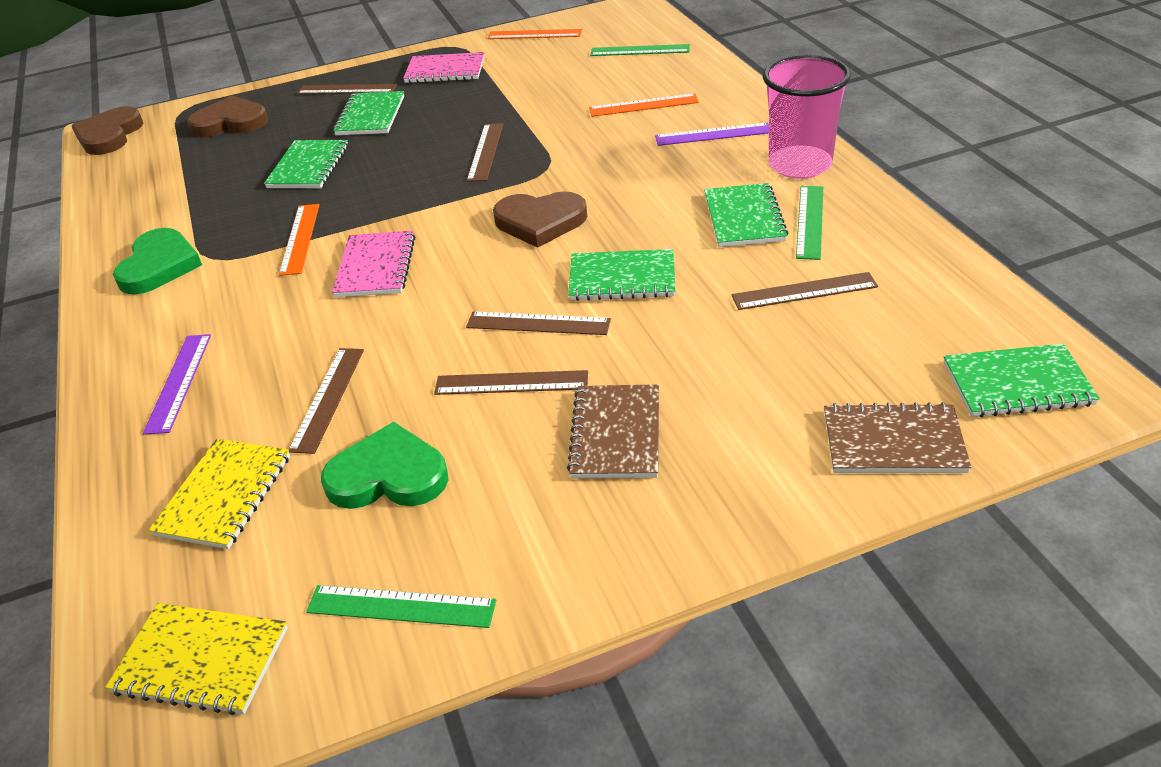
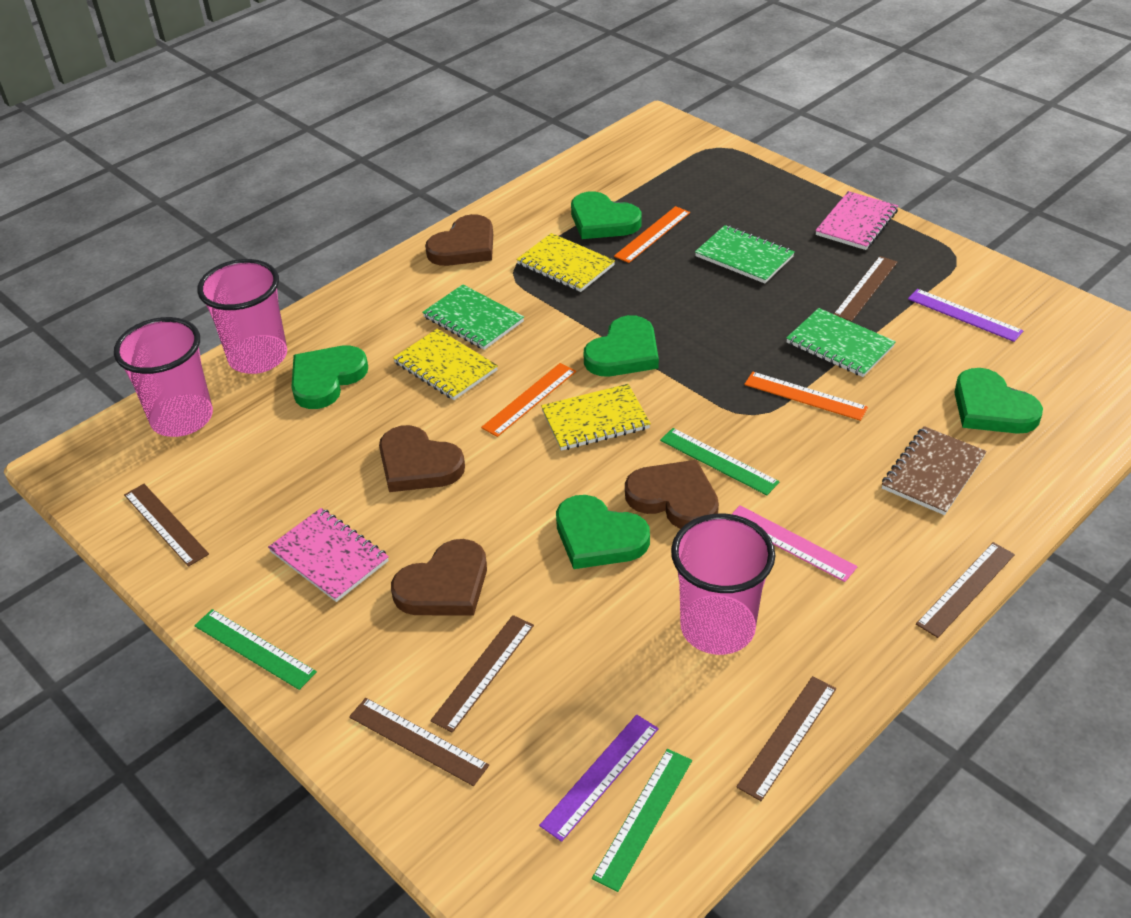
brown heart: 3 -> 4
brown notebook: 2 -> 1
green heart: 2 -> 5
green notebook: 5 -> 3
pink cup: 1 -> 3
pink ruler: 0 -> 1
yellow notebook: 2 -> 3

